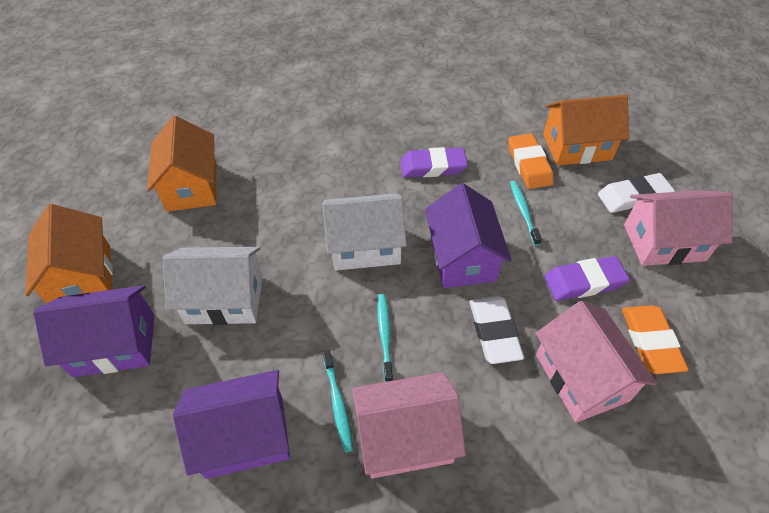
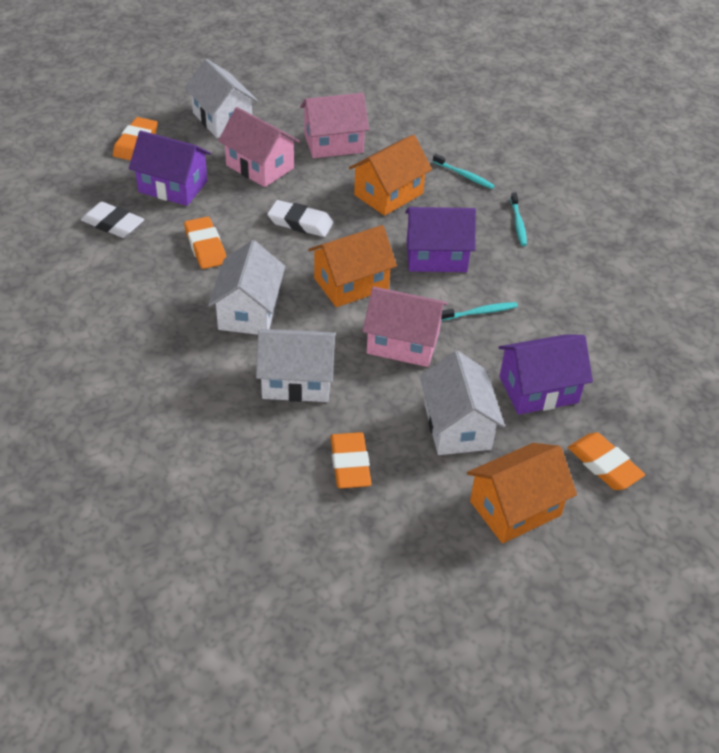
orange eraser: 2 -> 4
purple eraser: 2 -> 0
white house: 2 -> 4

